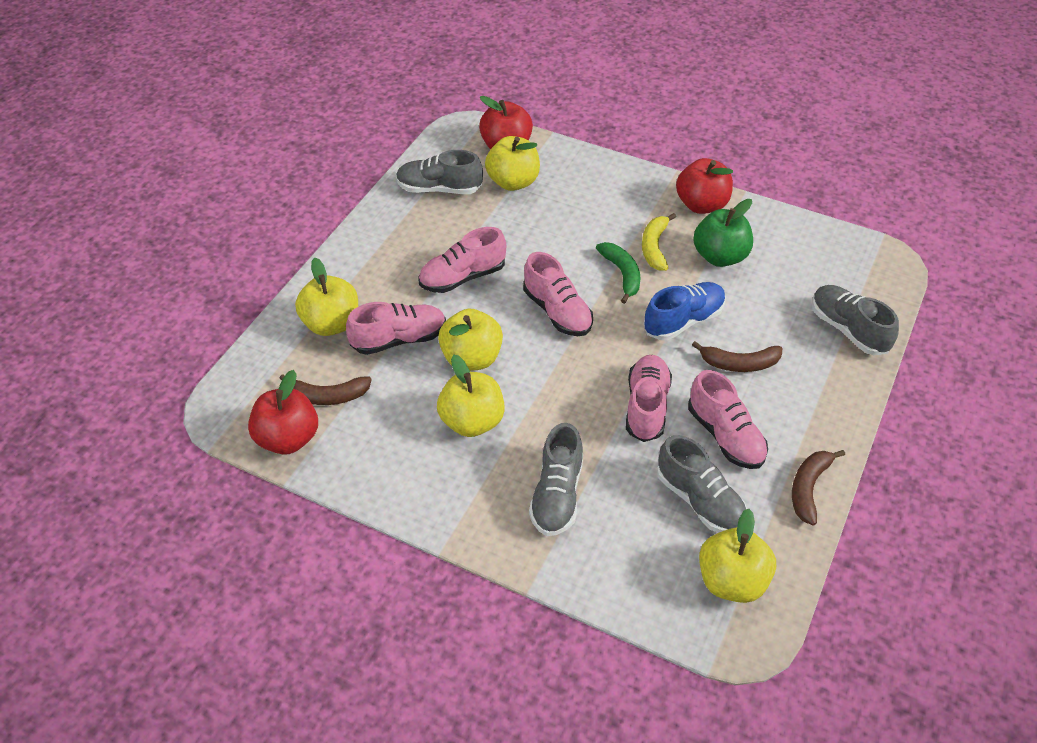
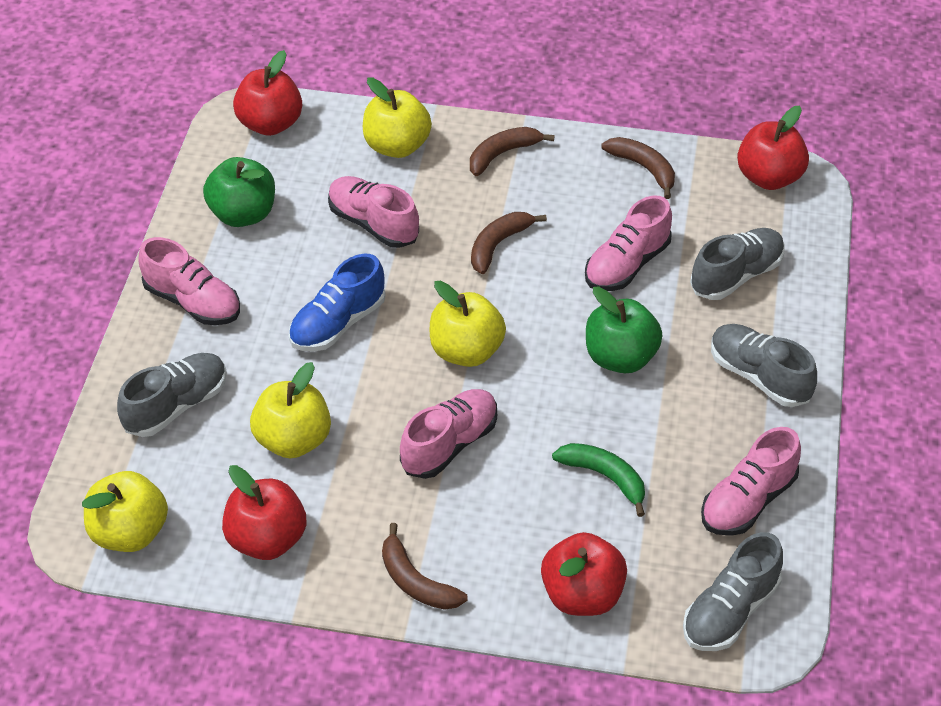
brown banana: 3 -> 4
green apple: 1 -> 2
red apple: 3 -> 4
yellow apple: 5 -> 4
yellow banana: 1 -> 0

